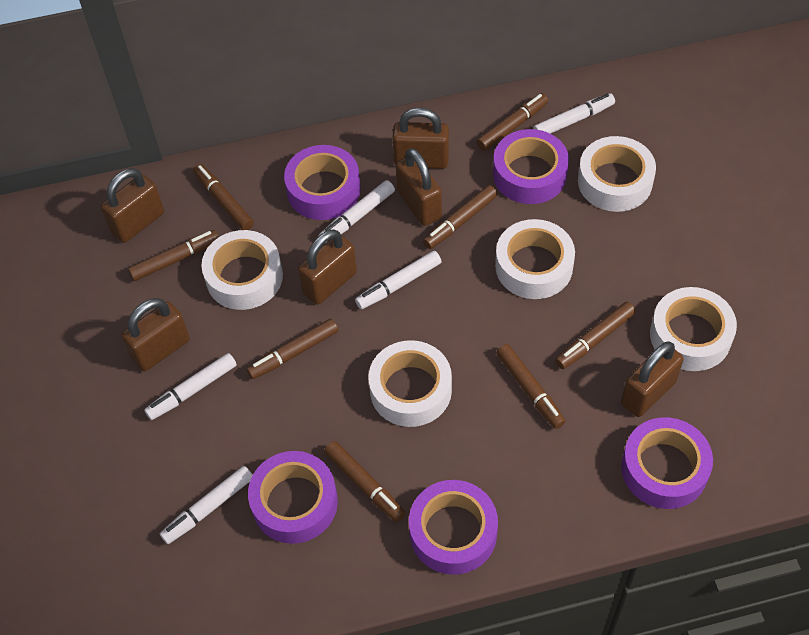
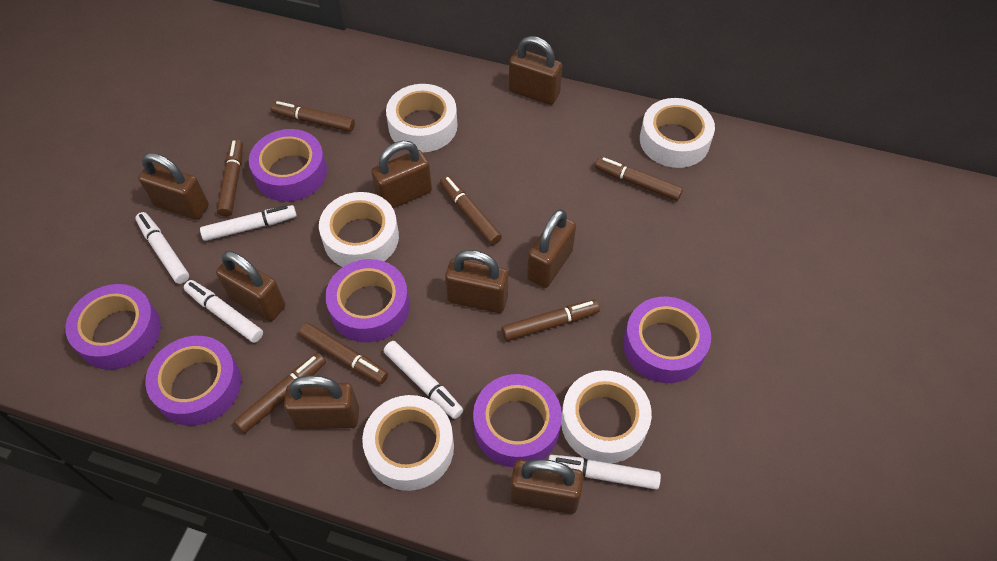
brown marker: 8 -> 7
brown padlock: 6 -> 8
purple tape: 5 -> 6

